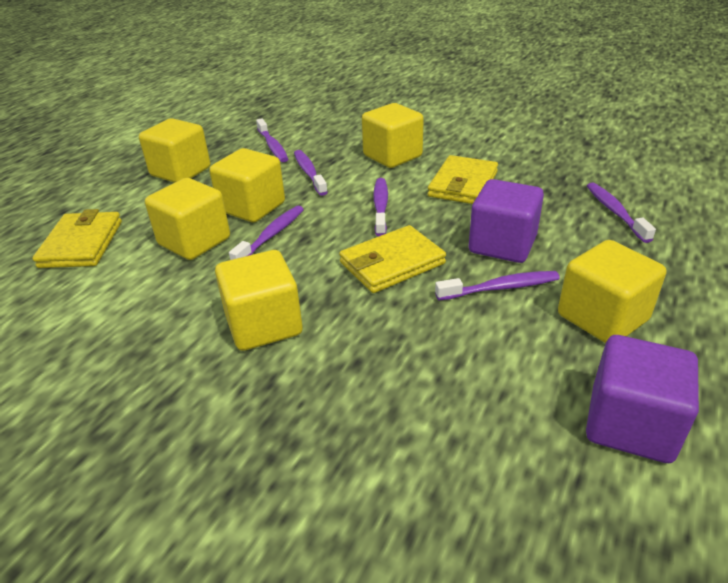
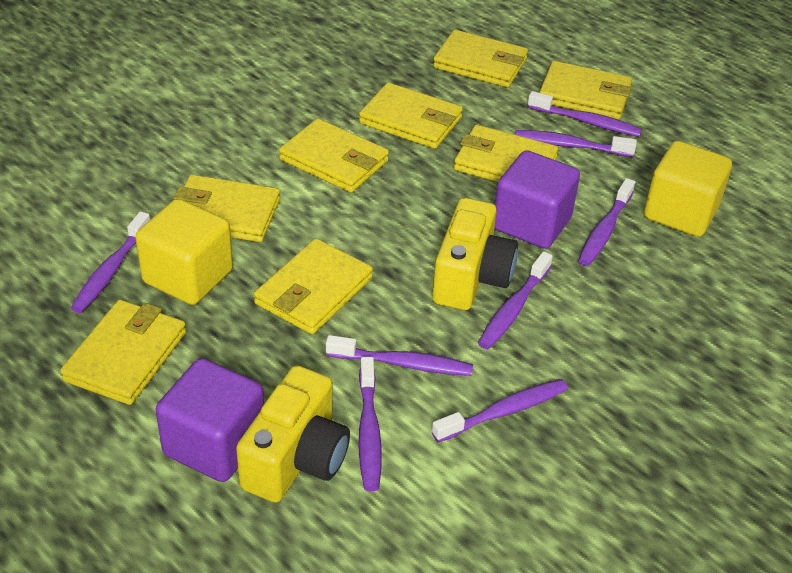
purple toothbrush: 6 -> 8
yellow camera: 0 -> 2
yellow cube: 6 -> 2
yellow wallet: 3 -> 8

